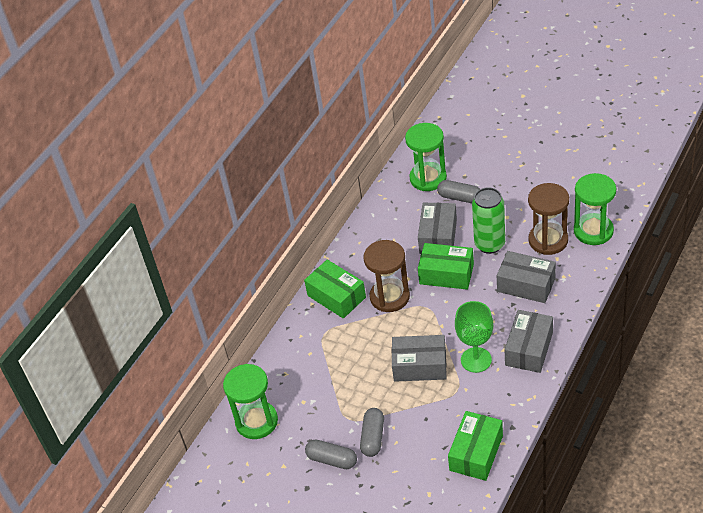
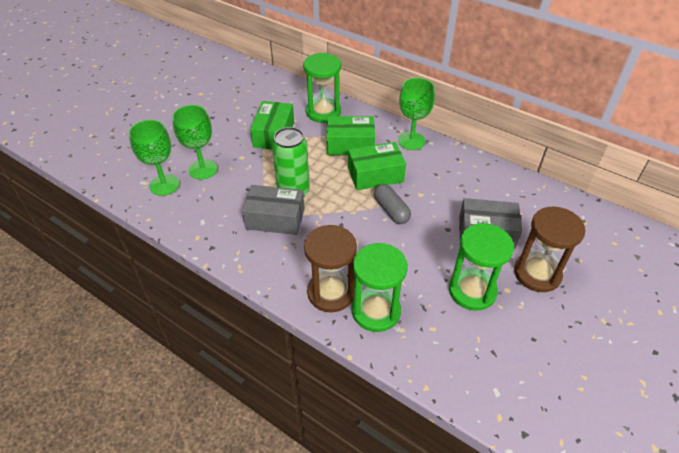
green goblet: 1 -> 3
grey box: 4 -> 2
grey capsule: 3 -> 1

